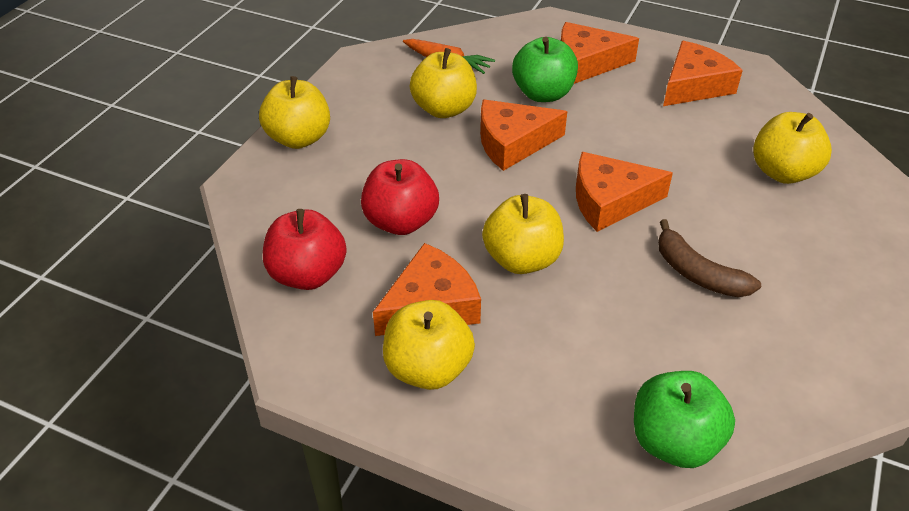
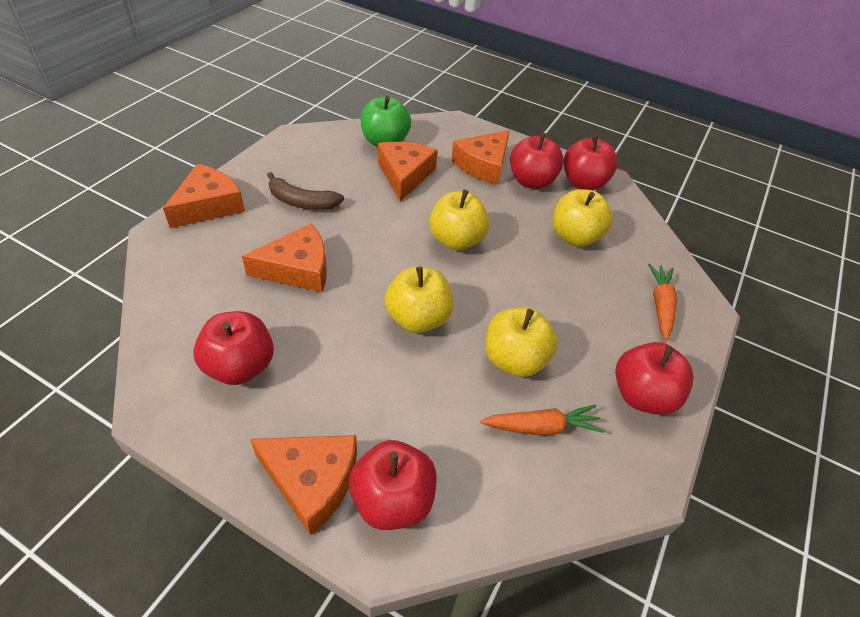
green apple: 2 -> 1
orange carrot: 1 -> 2
red apple: 2 -> 5
yellow apple: 5 -> 4

